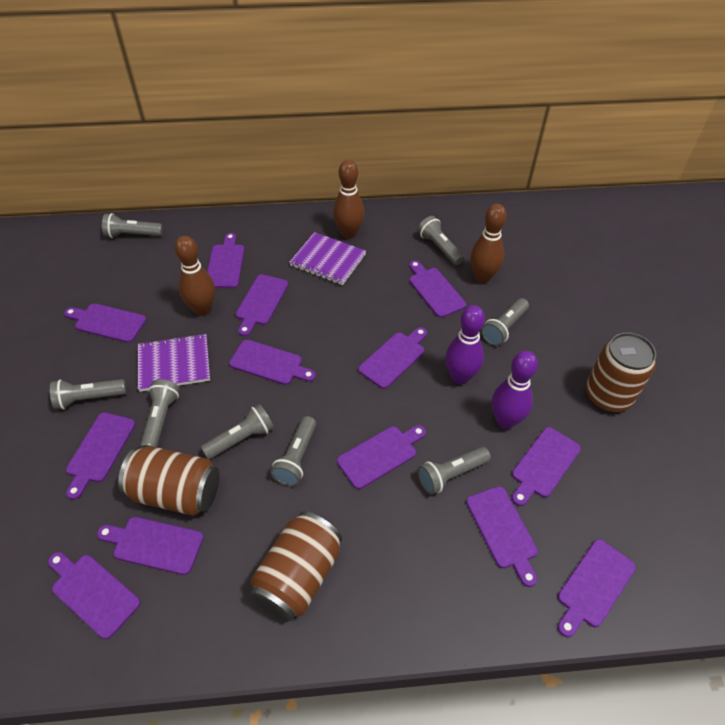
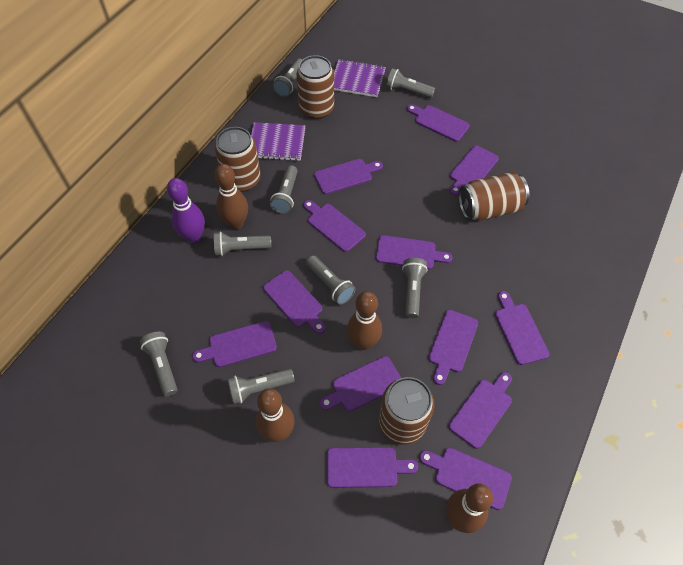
brown bowling pin: 3 -> 4
brown can: 3 -> 4
purple bowling pin: 2 -> 1

